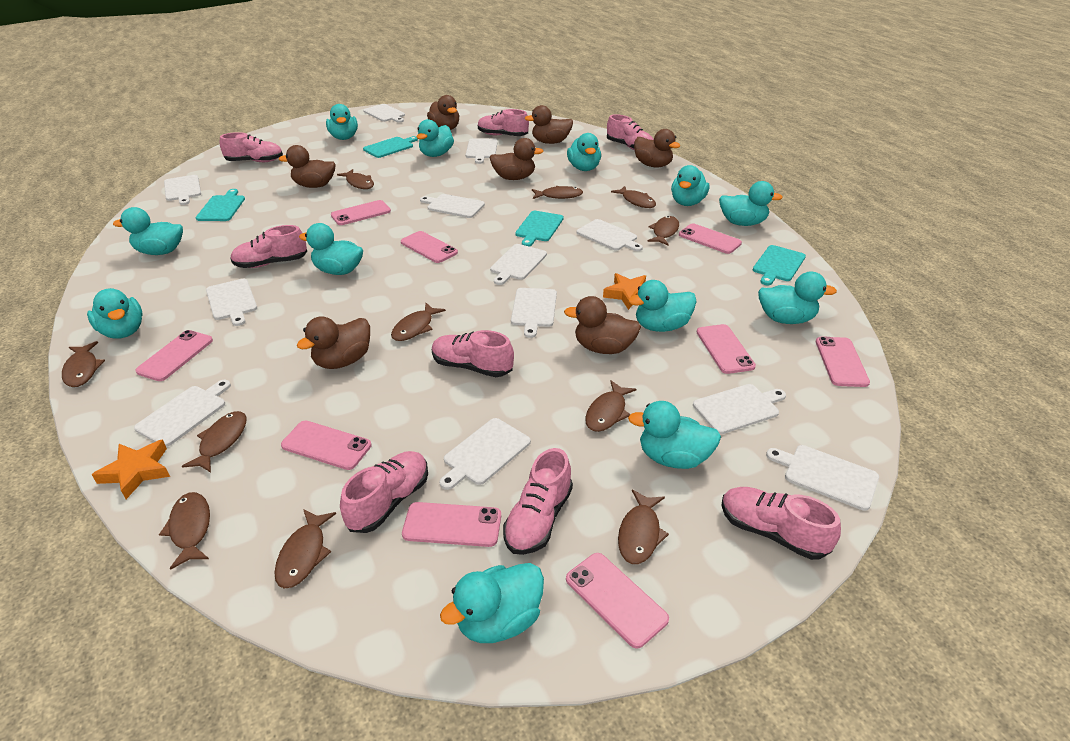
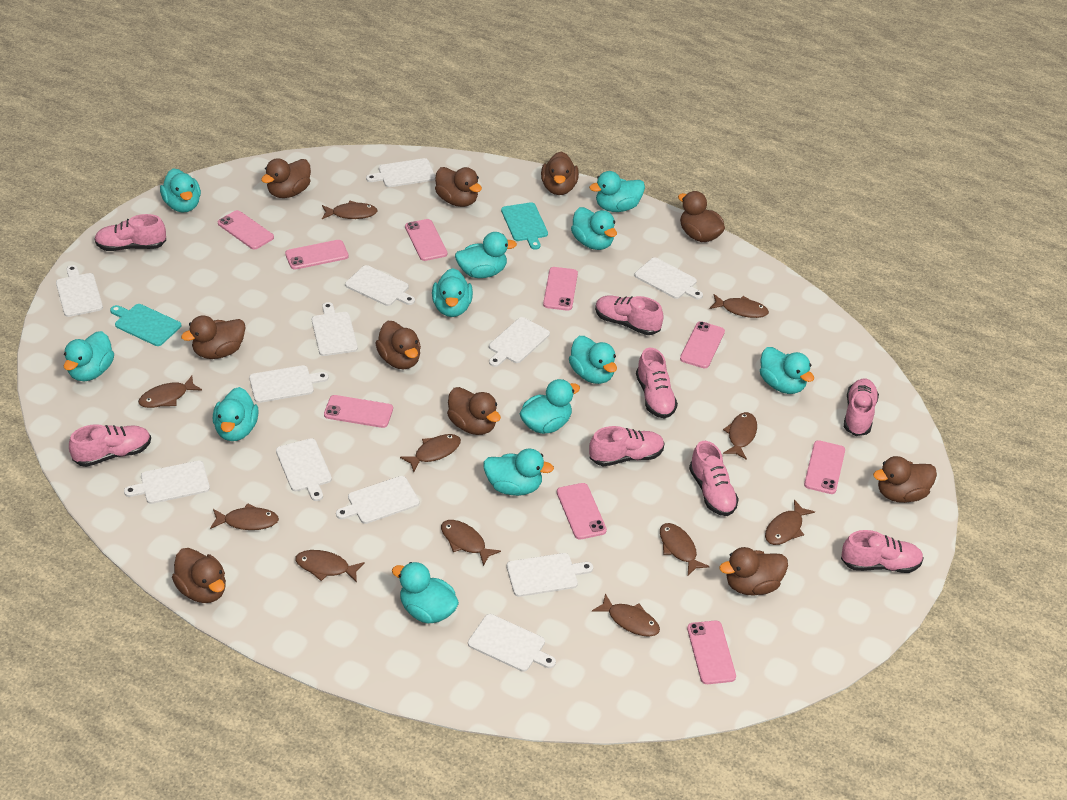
brown duck: 7 -> 10
orange star: 2 -> 0
turquoise cutting board: 4 -> 2

